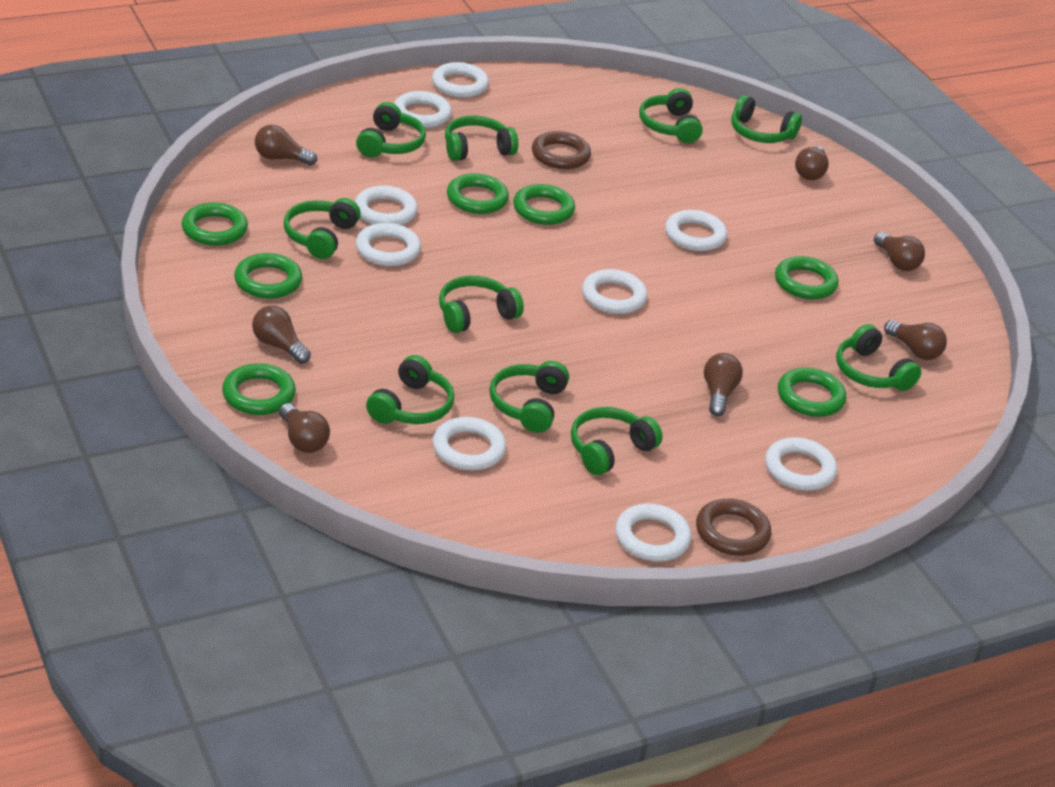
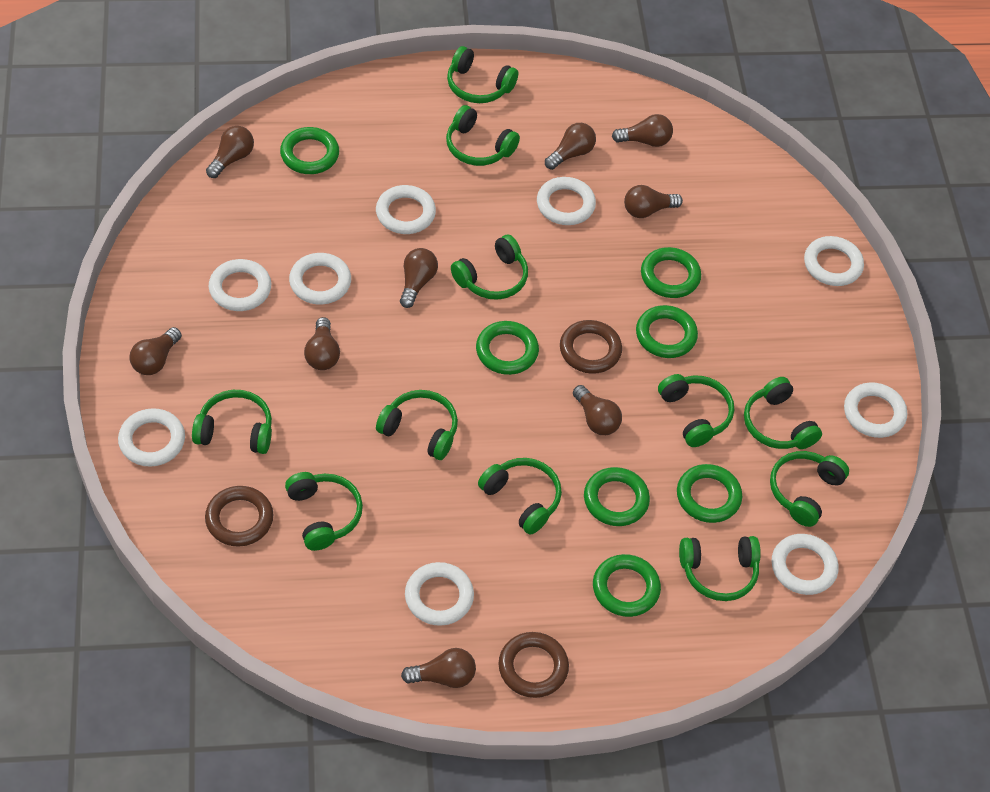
brown light bulb: 7 -> 9
brown ring: 2 -> 3
green headphones: 10 -> 11

